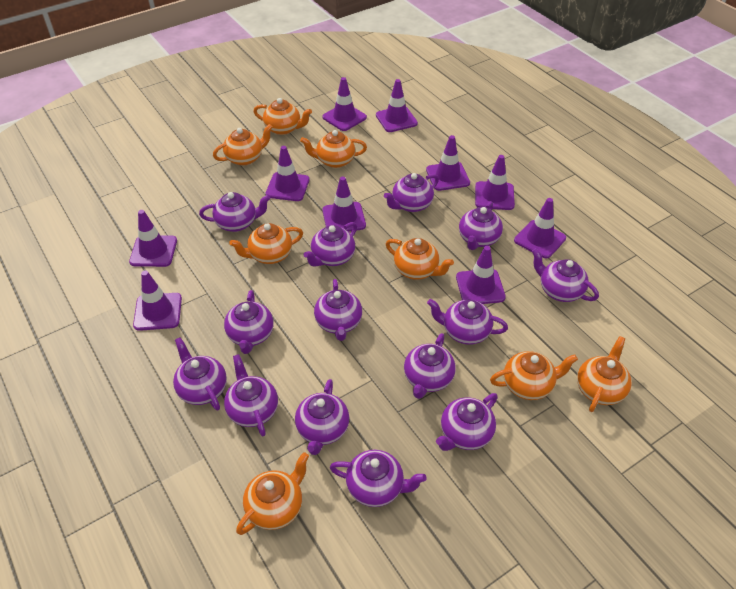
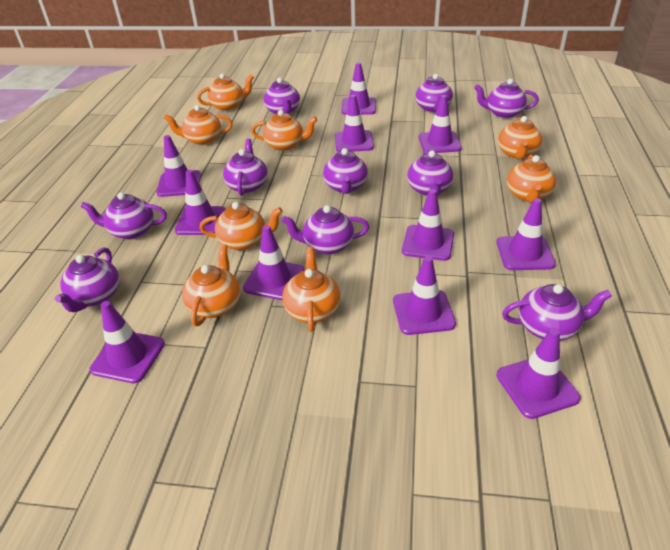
purple teapot: 14 -> 10
purple traffic cone: 10 -> 11

